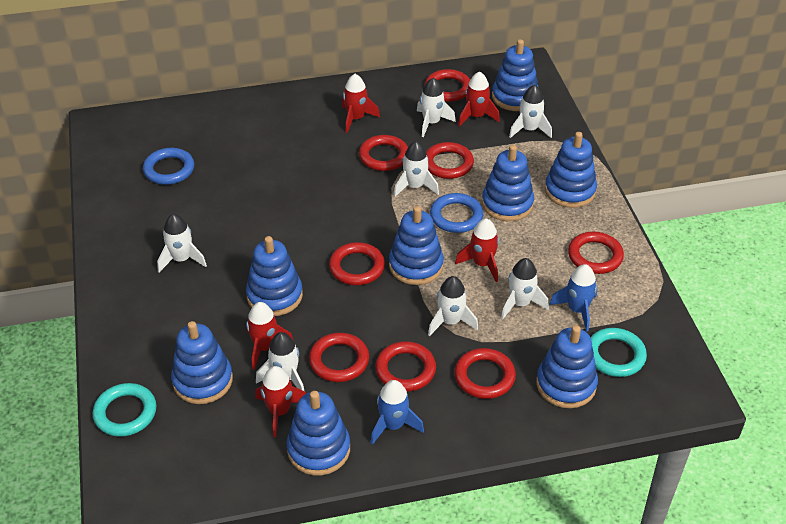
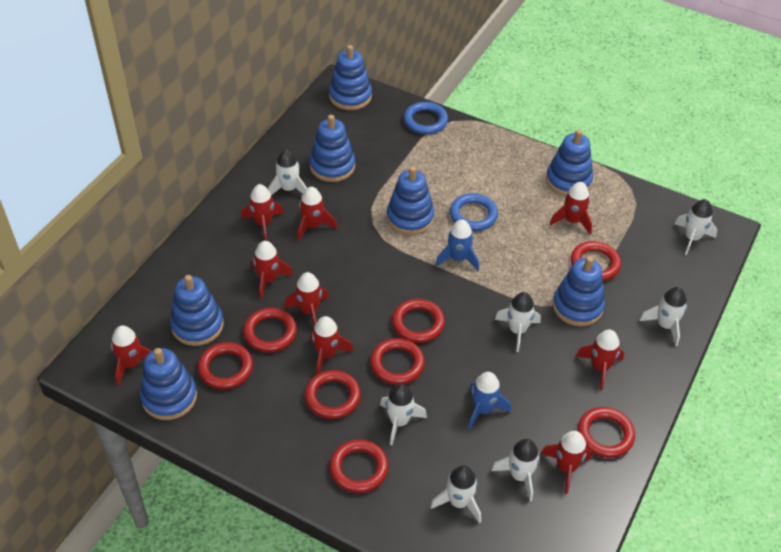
blue stacking toy: 8 -> 7
red rocket: 5 -> 9
turquoise ring: 2 -> 0

